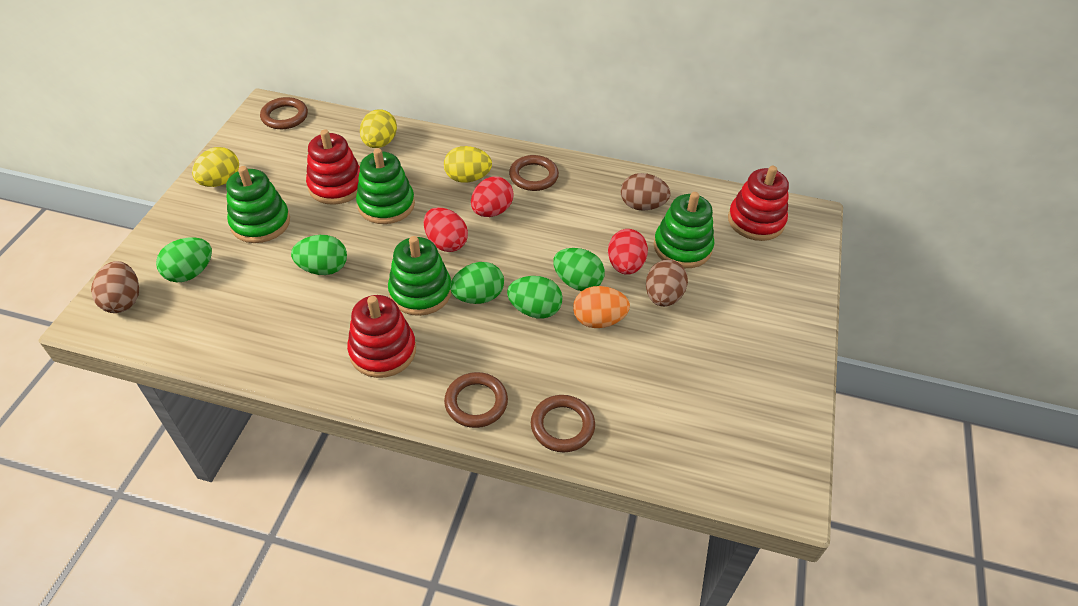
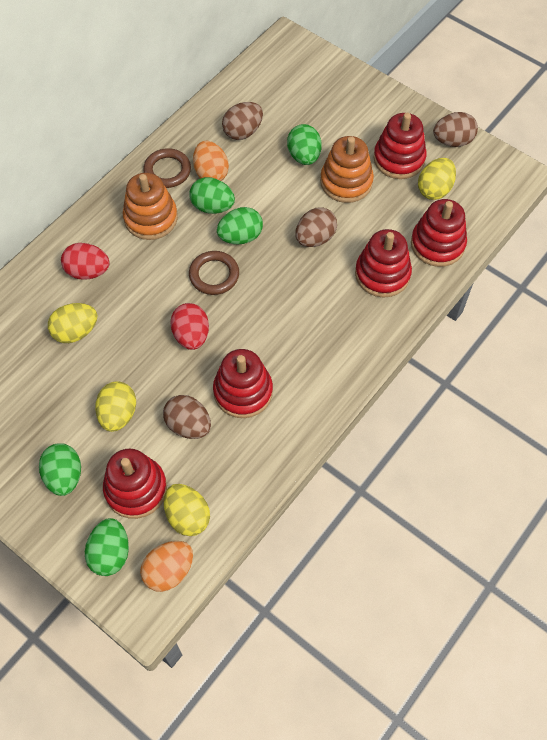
brown egg: 3 -> 4
brown ring: 4 -> 2
green stacking toy: 4 -> 0
orange egg: 1 -> 2
orange stacking toy: 0 -> 2
red egg: 3 -> 2
red stacking toy: 3 -> 5
yellow egg: 3 -> 4

